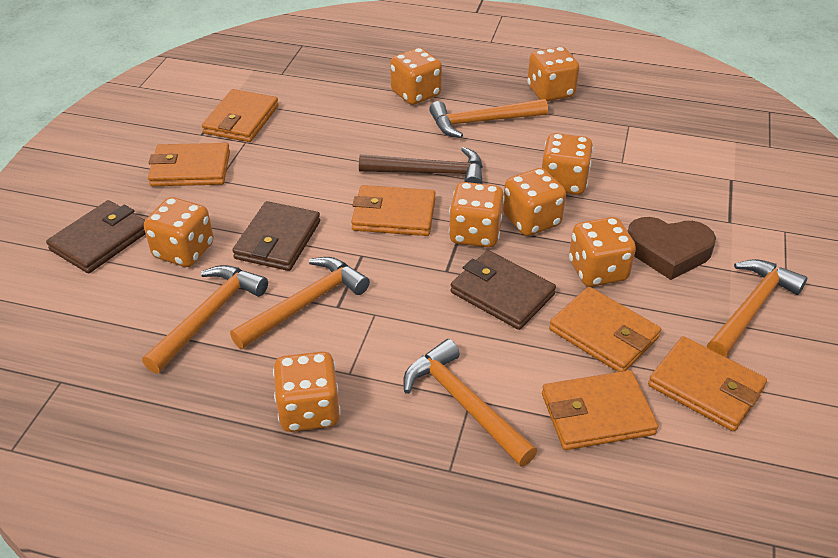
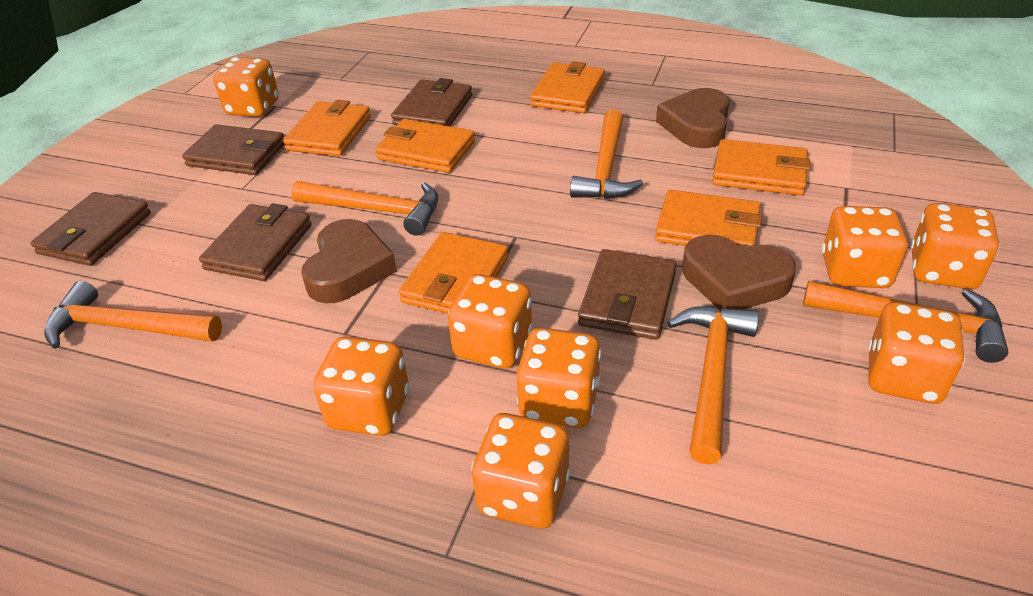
brown hammer: 1 -> 0
brown heart: 1 -> 3
brown wallet: 3 -> 5

